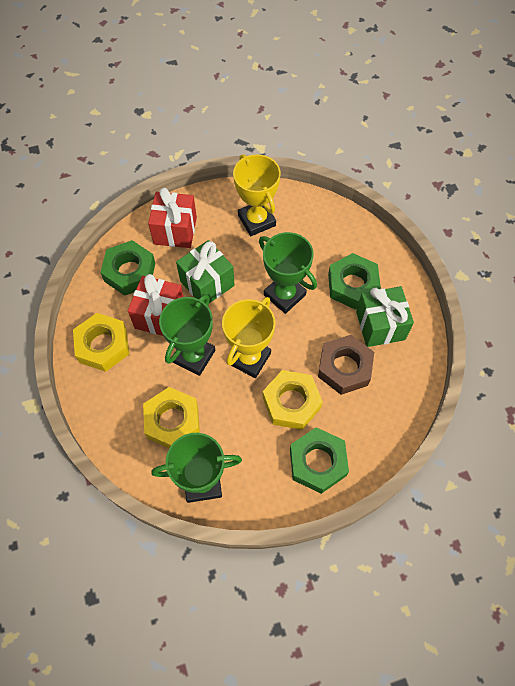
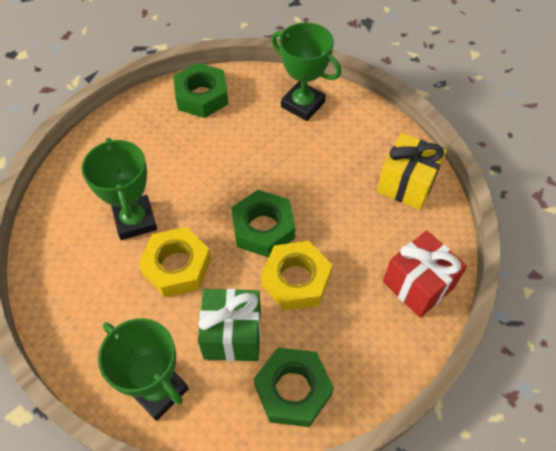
brown nut: 1 -> 0
green gift: 2 -> 1
red gift: 2 -> 1
yellow gift: 0 -> 1
yellow nut: 3 -> 2
yellow trophy: 2 -> 0

